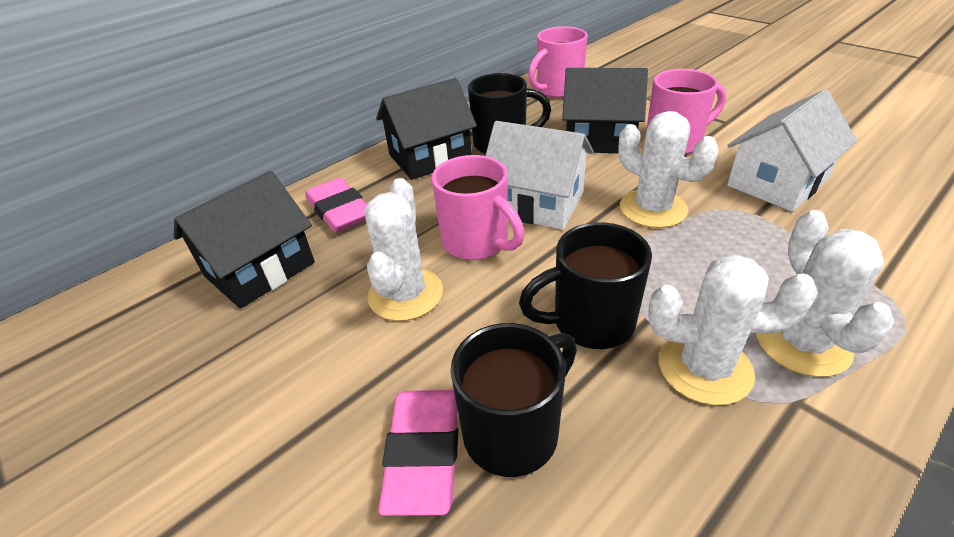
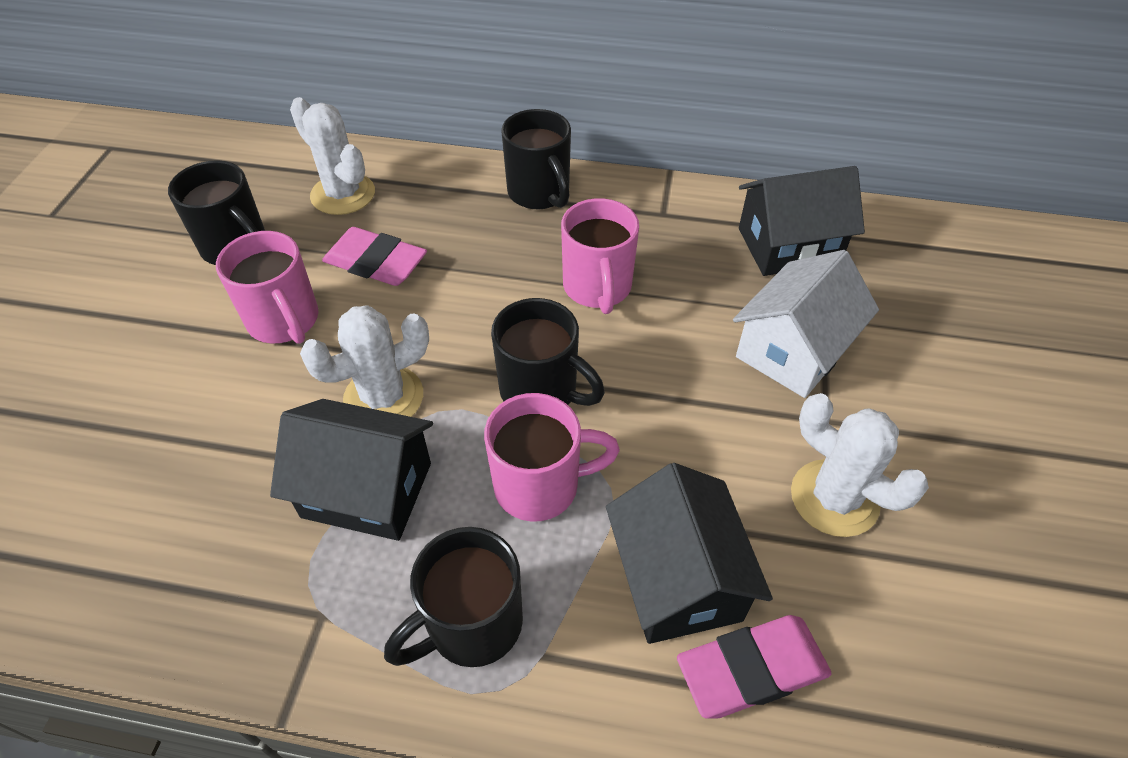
black mug: 3 -> 4
white cactus: 4 -> 3
white house: 2 -> 1

